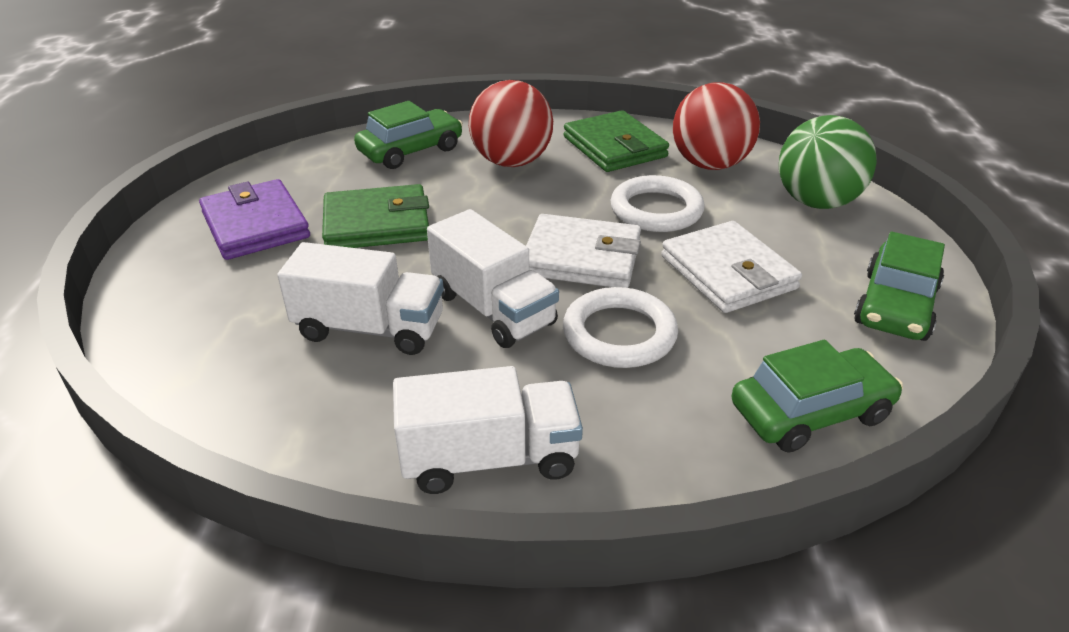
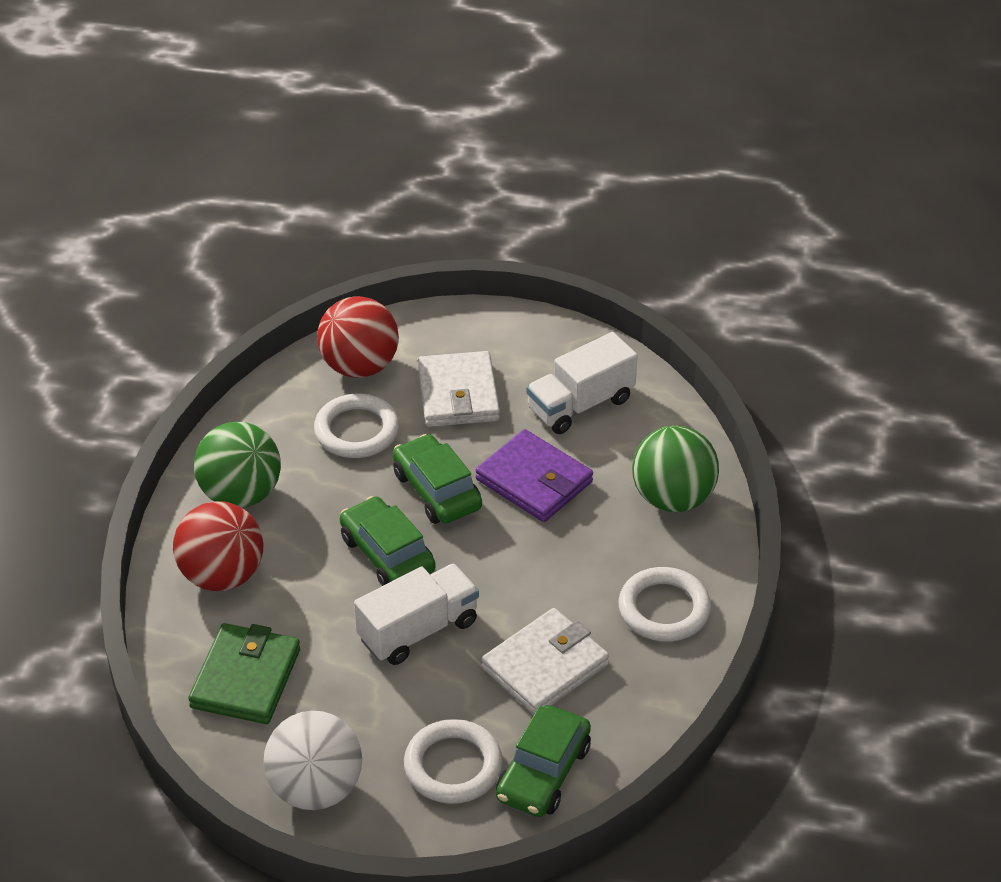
green ball: 1 -> 2
green wallet: 2 -> 1
white ball: 0 -> 1
white ring: 2 -> 3
white truck: 3 -> 2

